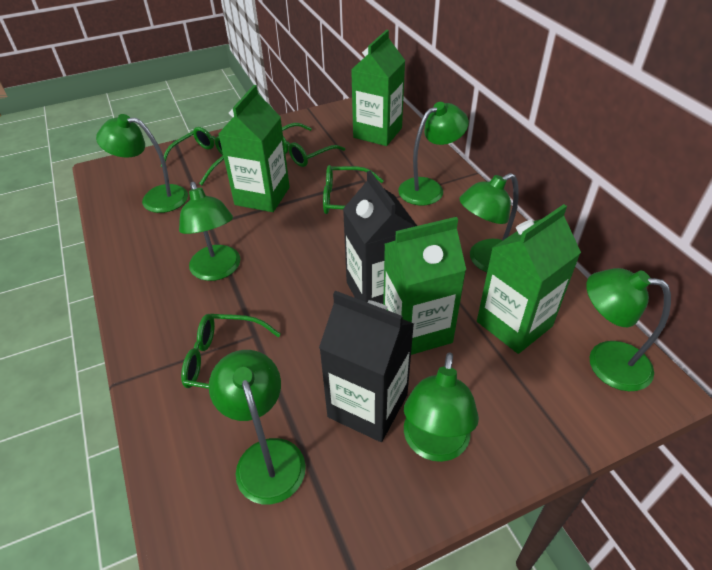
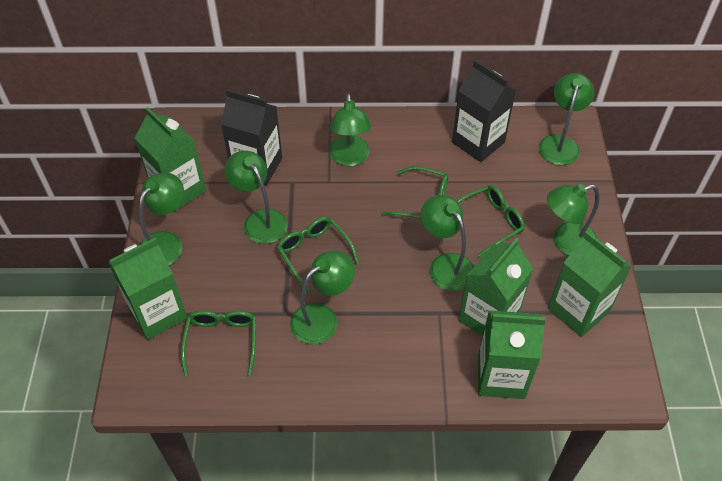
green carton: 4 -> 5

